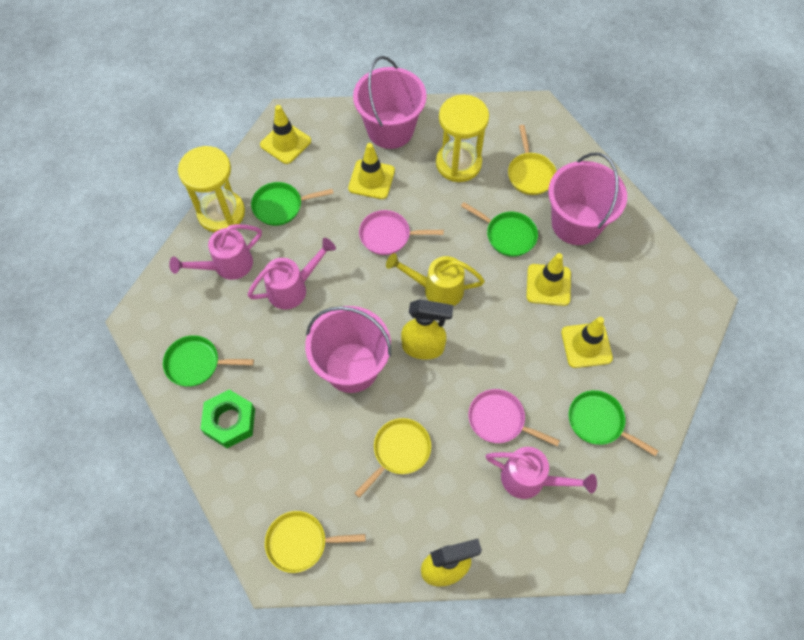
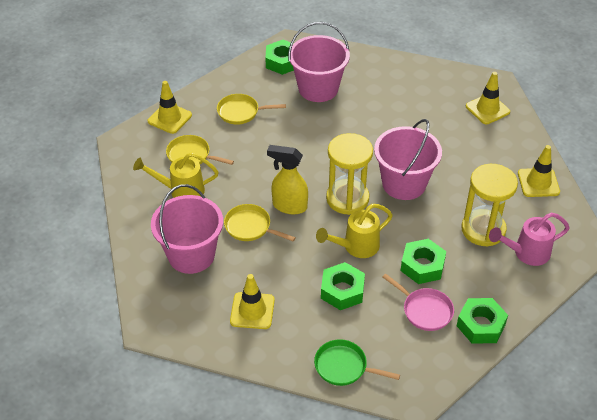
green nut: 1 -> 4
green pan: 4 -> 1
pink pan: 2 -> 1
pink watering can: 3 -> 1
yellow spray bottle: 2 -> 1
yellow watering can: 1 -> 2

